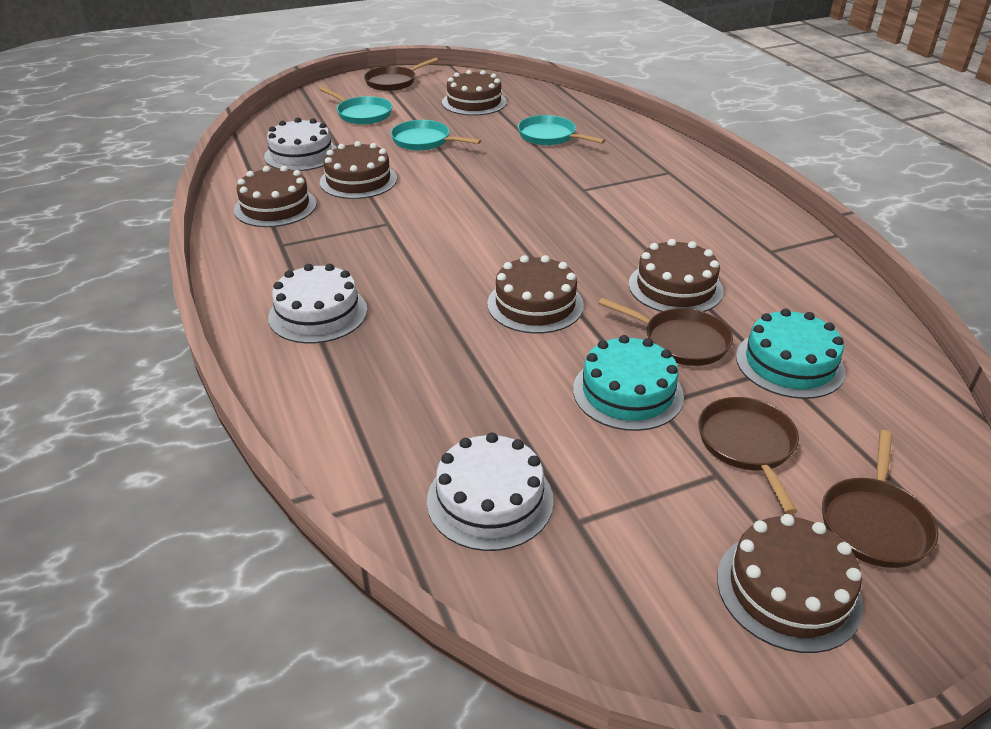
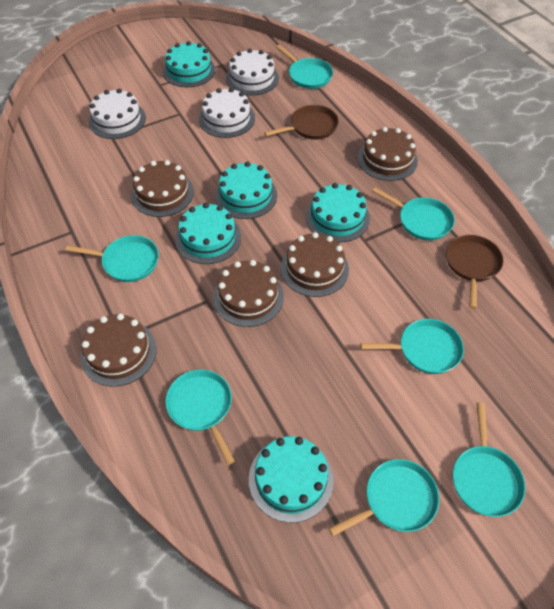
brown cake: 6 -> 5
brown pan: 4 -> 2
turquoise cake: 2 -> 5
turquoise pan: 3 -> 7

